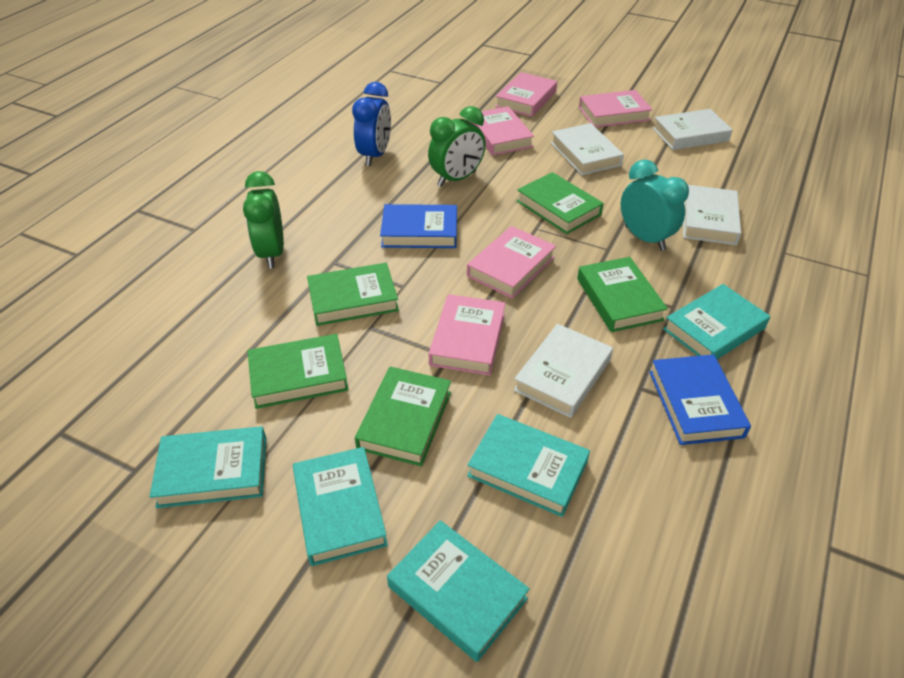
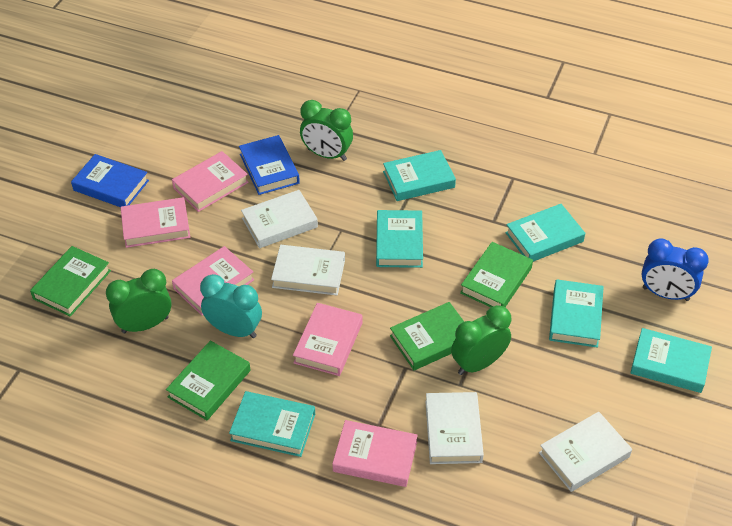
green book: 5 -> 4
green clock: 2 -> 3
turquoise book: 5 -> 6

